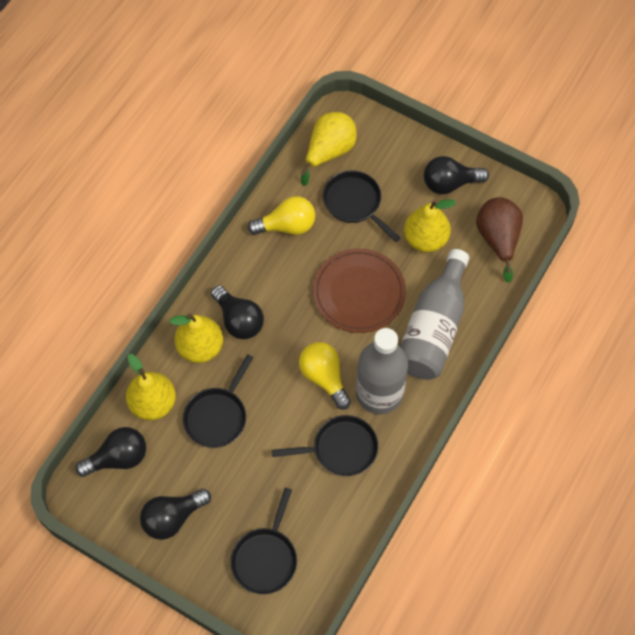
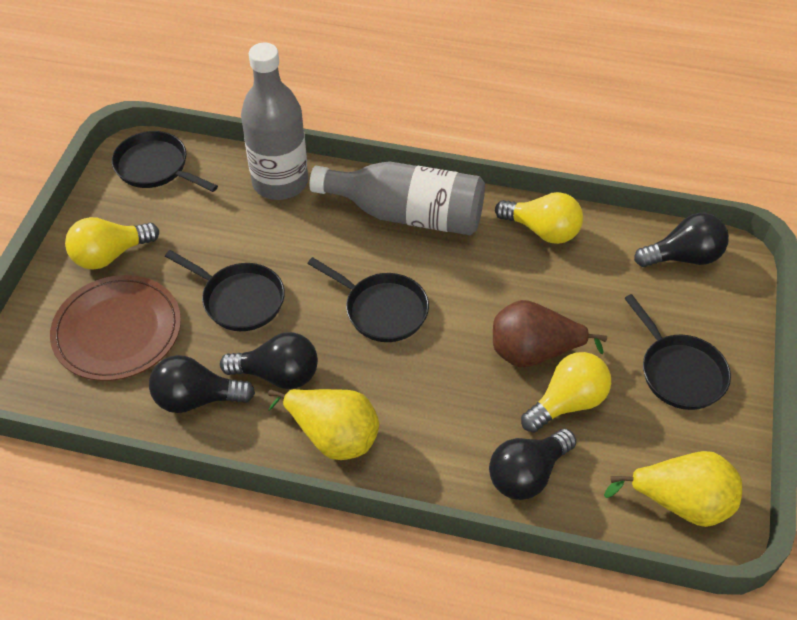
yellow light bulb: 2 -> 3
yellow pear: 4 -> 2

